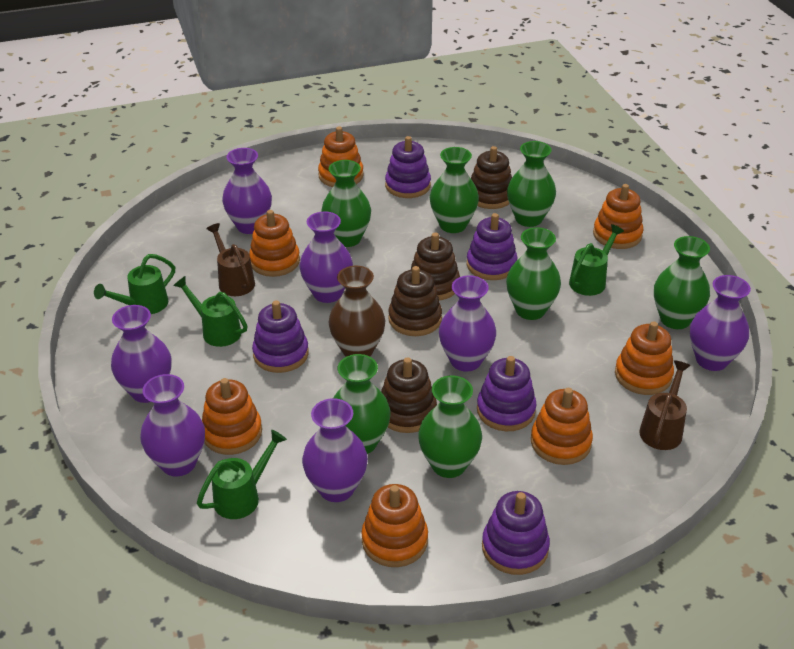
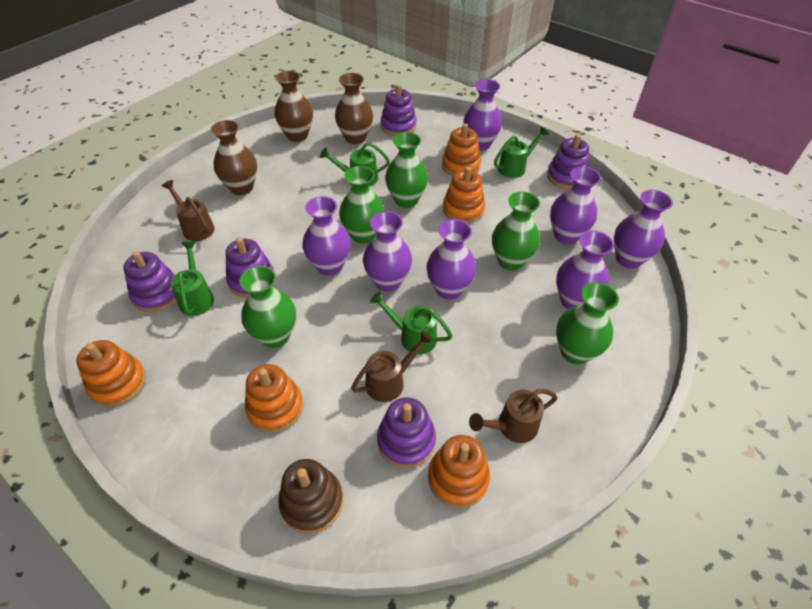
brown stacking toy: 4 -> 1
brown vase: 1 -> 3
brown watering can: 2 -> 3
green vase: 7 -> 5
orange stacking toy: 7 -> 5

